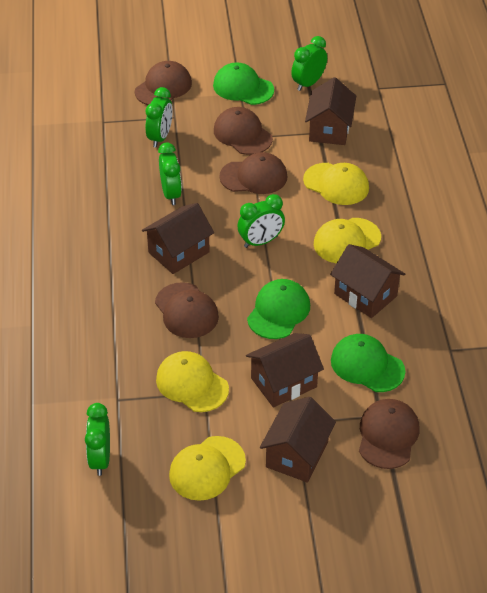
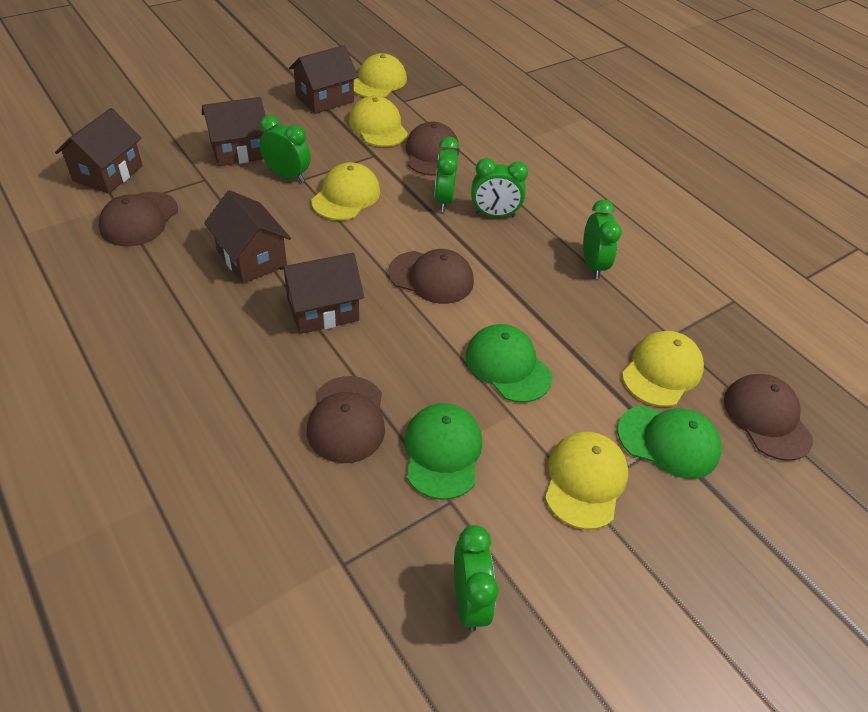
yellow cap: 4 -> 5

